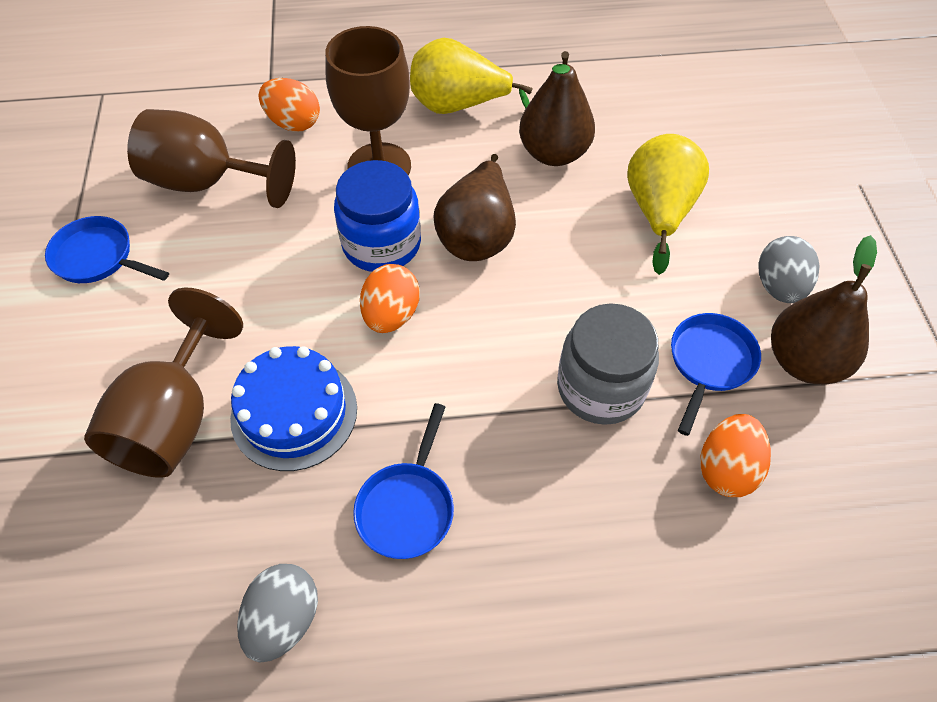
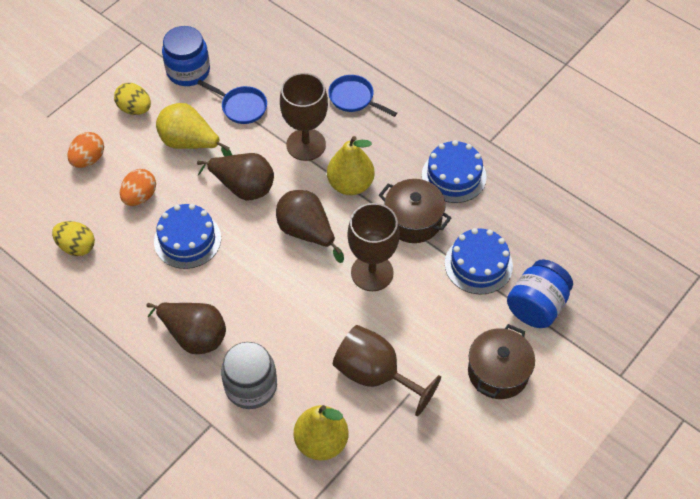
blue cake: 1 -> 3
blue jar: 1 -> 2
blue pan: 3 -> 2
brown pot: 0 -> 2
grey egg: 2 -> 0
orange egg: 3 -> 2
yellow egg: 0 -> 2
yellow pear: 2 -> 3

